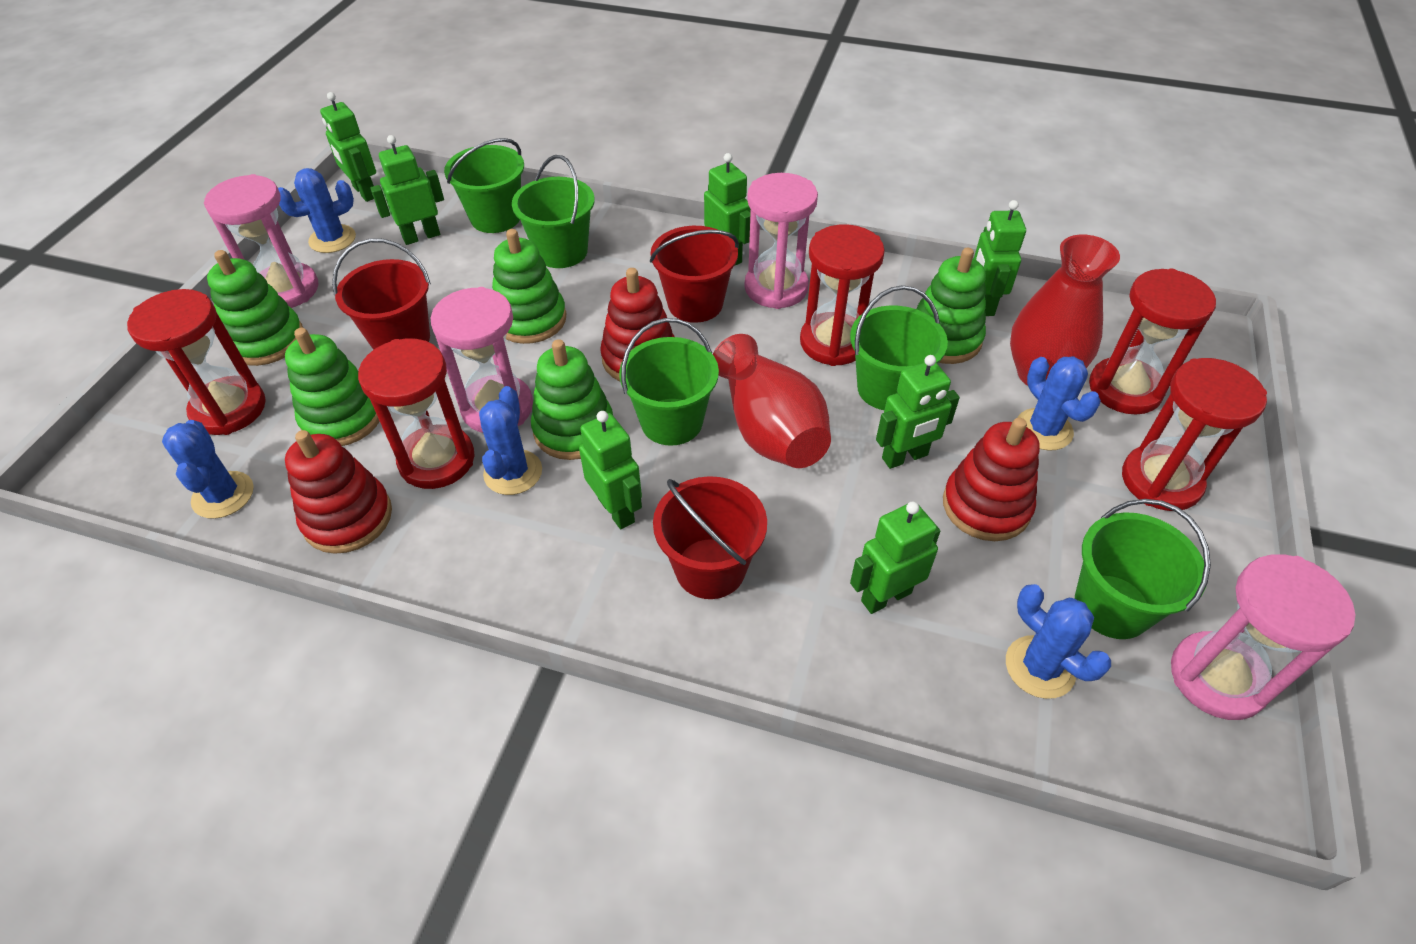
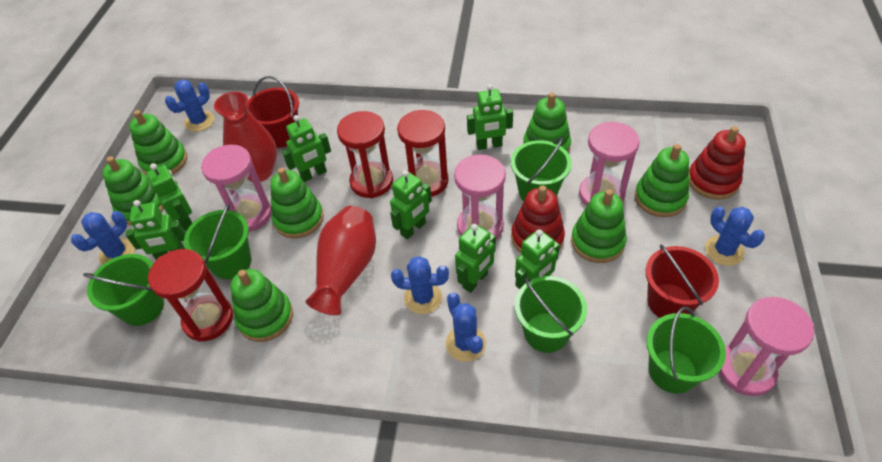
green stacking toy: 5 -> 7
red bucket: 3 -> 2
red hourglass: 5 -> 3
red stacking toy: 3 -> 2

